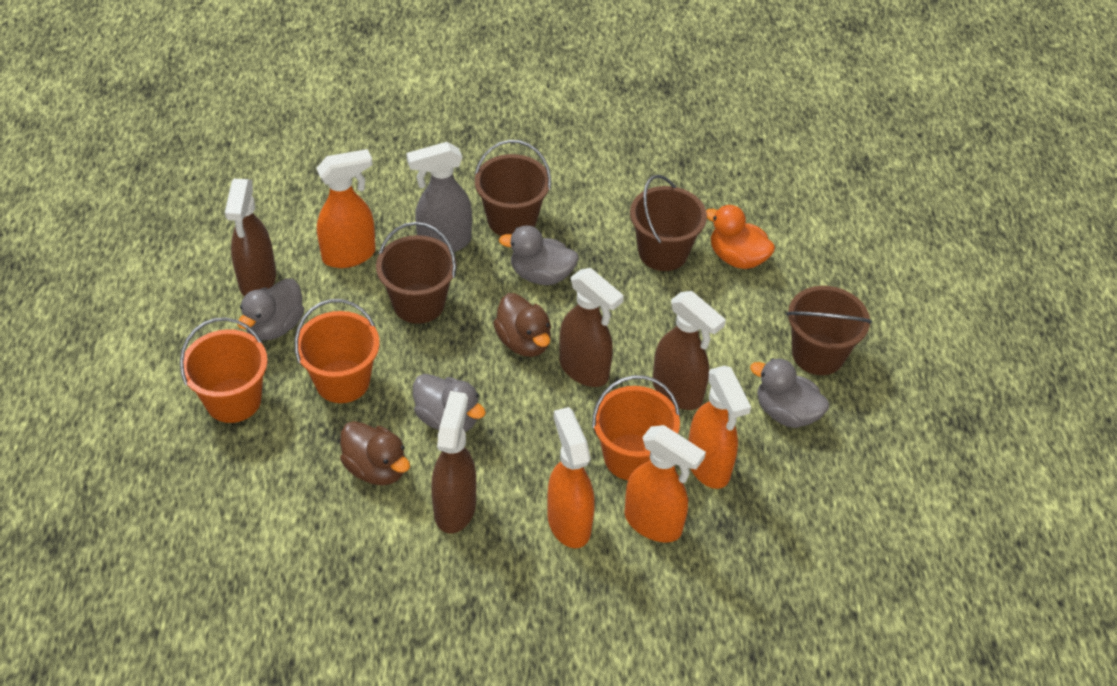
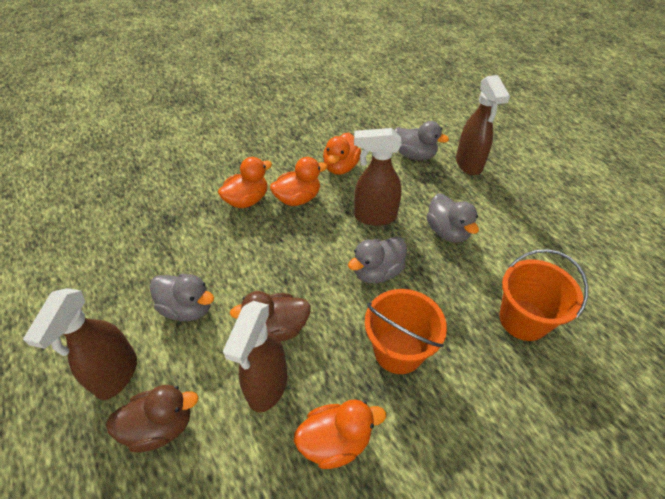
brown bucket: 4 -> 0
grey spray bottle: 1 -> 0
orange bucket: 3 -> 2
orange duck: 1 -> 4
orange spray bottle: 4 -> 0

